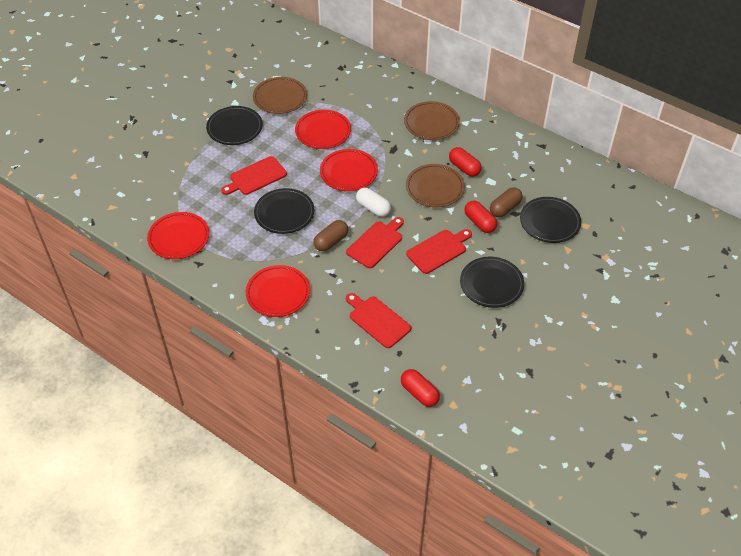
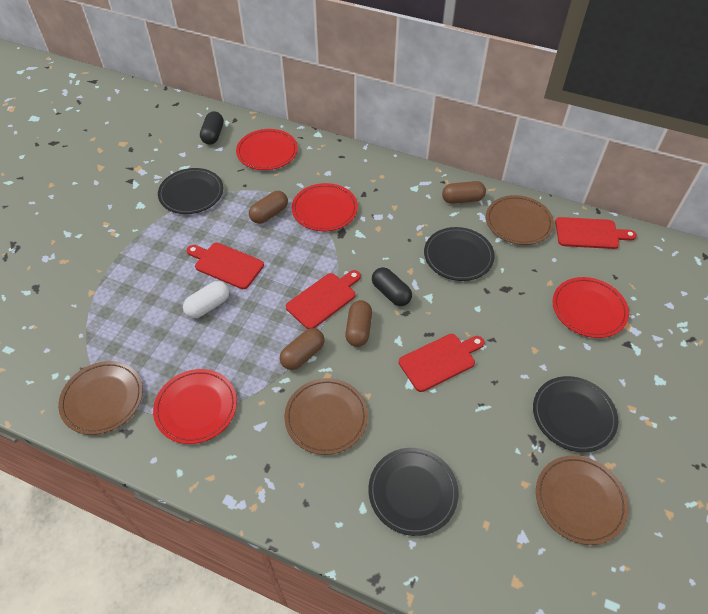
black capsule: 0 -> 2
brown capsule: 2 -> 4
brown plate: 3 -> 4
red capsule: 3 -> 0

